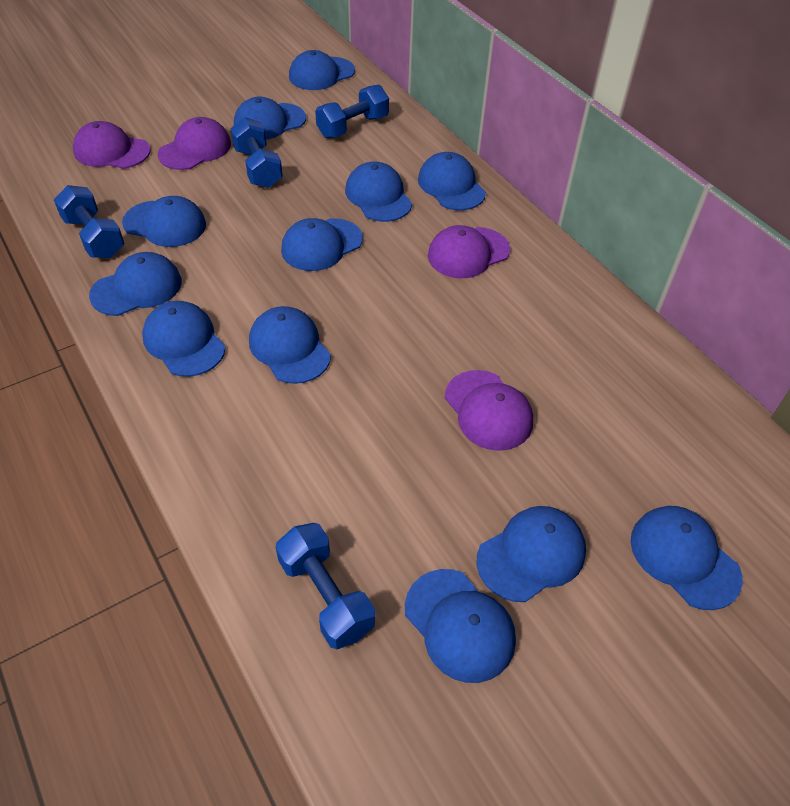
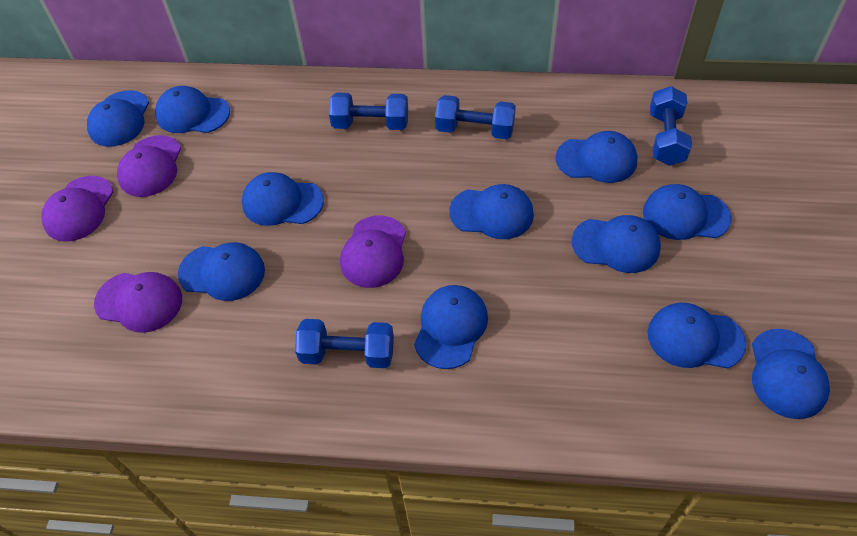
blue cap: 12 -> 11

